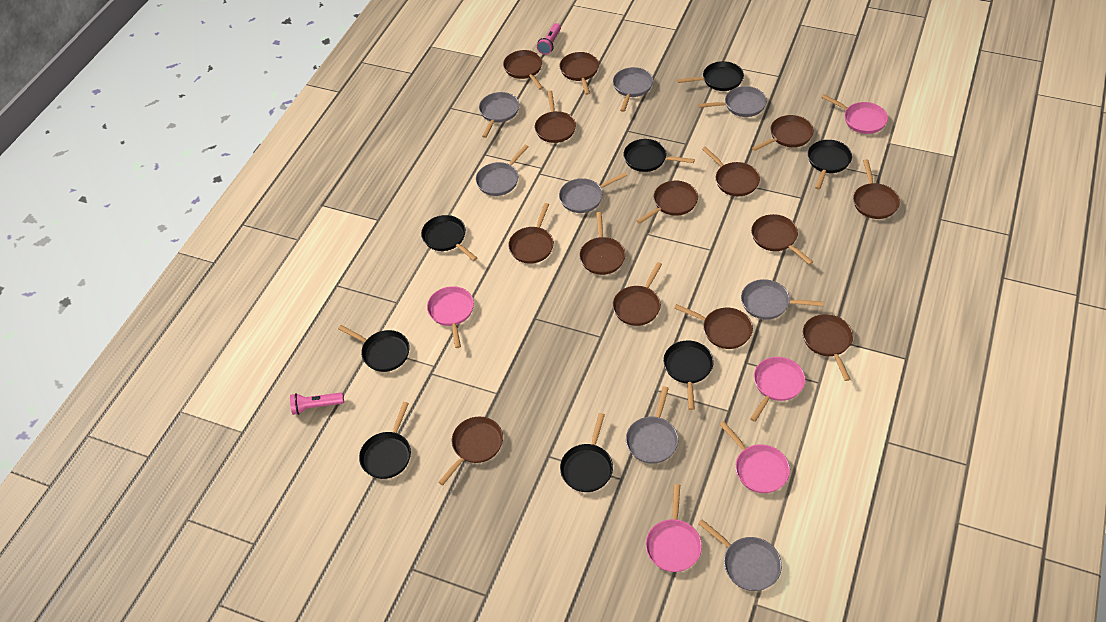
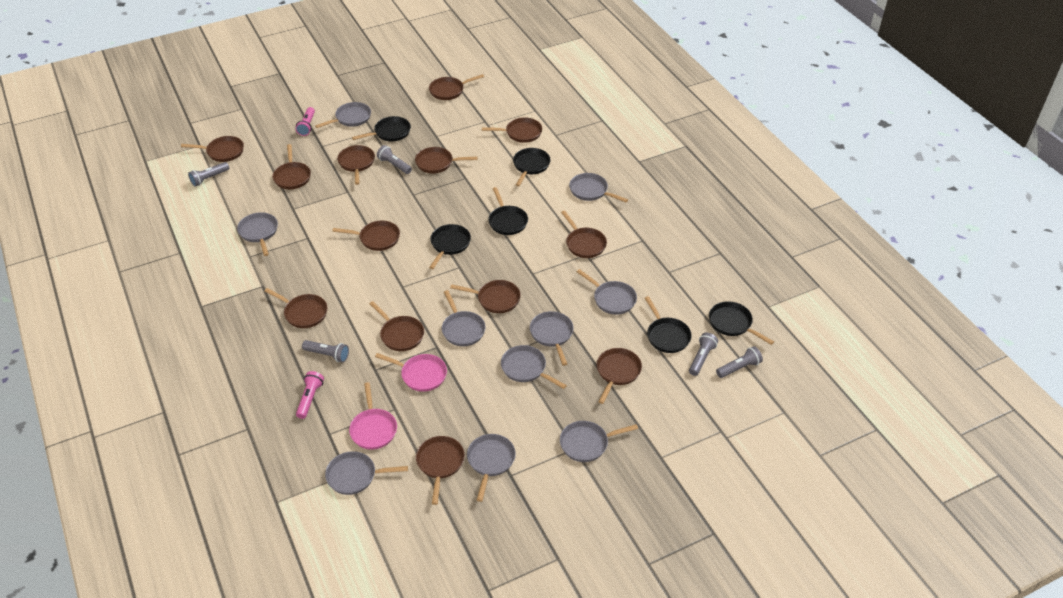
black pan: 8 -> 6
brown pan: 14 -> 13
grey flashlight: 0 -> 5
grey pan: 8 -> 10
pink pan: 5 -> 2

